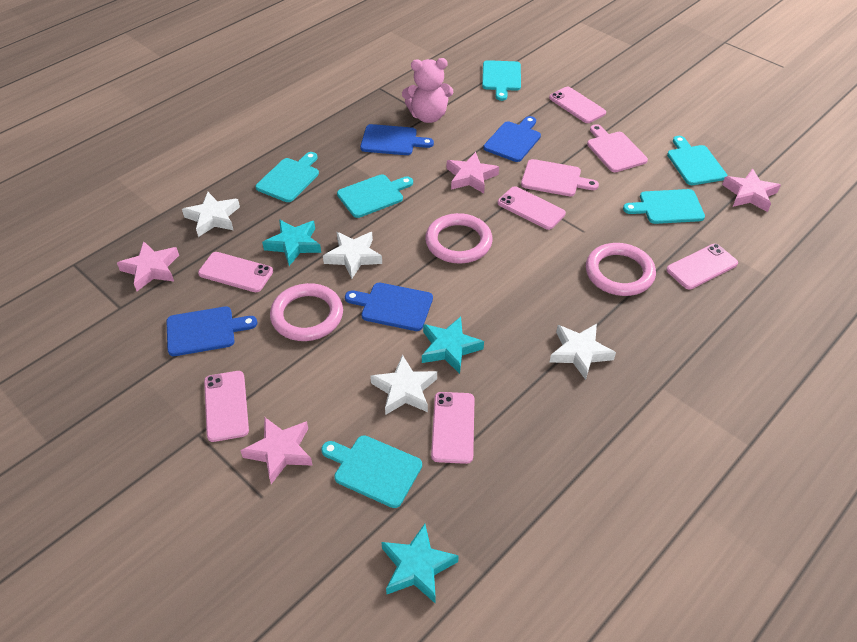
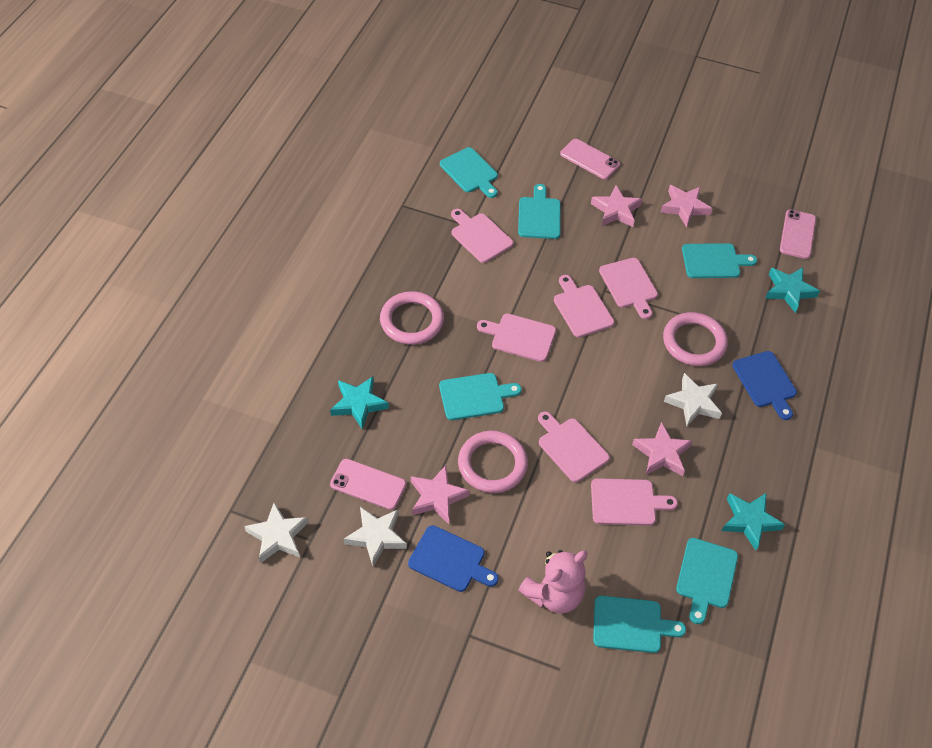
blue cutting board: 4 -> 2
pink cutting board: 2 -> 6
pink phone: 6 -> 3
white star: 4 -> 3

